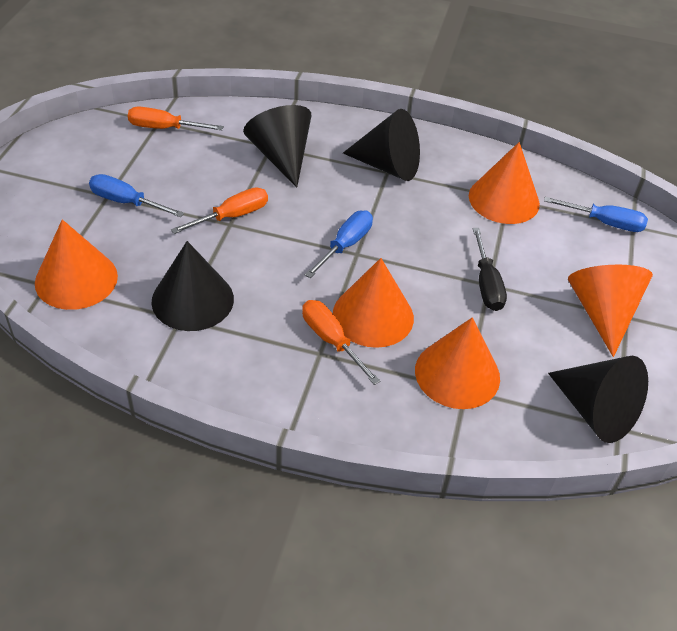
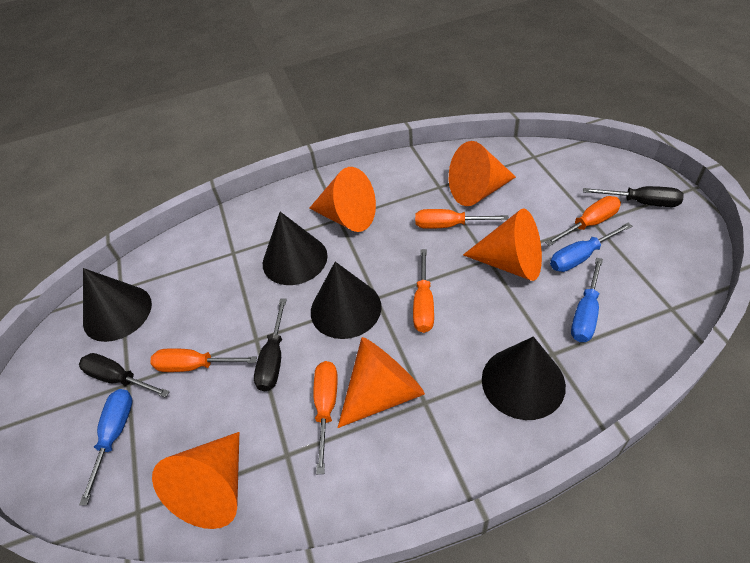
black screwdriver: 1 -> 3
orange screwdriver: 3 -> 5

